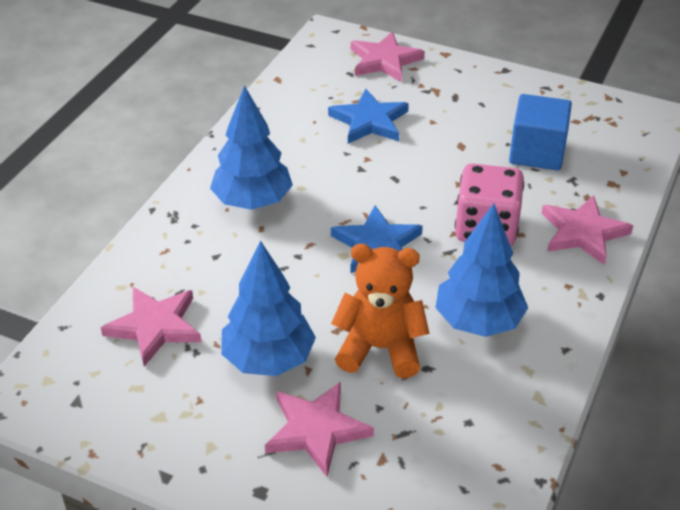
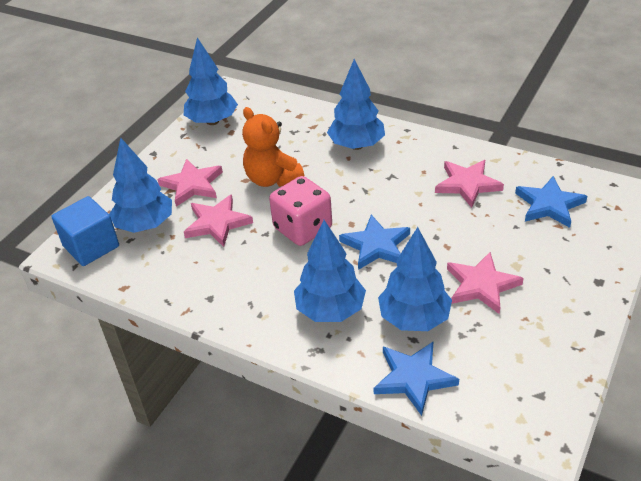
blue star: 2 -> 3
blue tree: 3 -> 5

